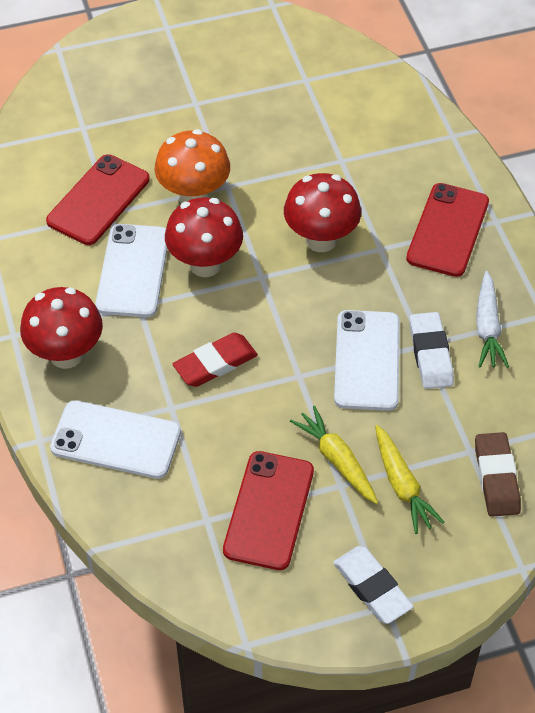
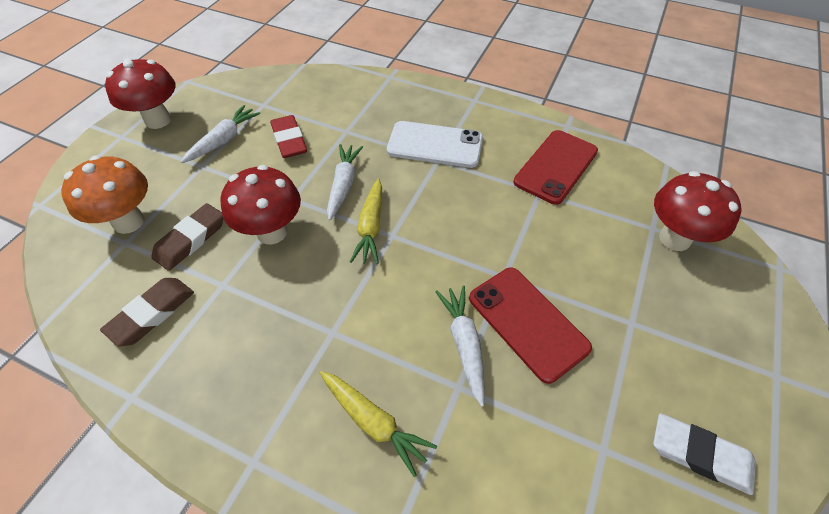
brown eraser: 1 -> 2
red phone: 3 -> 2
white carrot: 1 -> 3
white eraser: 2 -> 1
white phone: 3 -> 1

